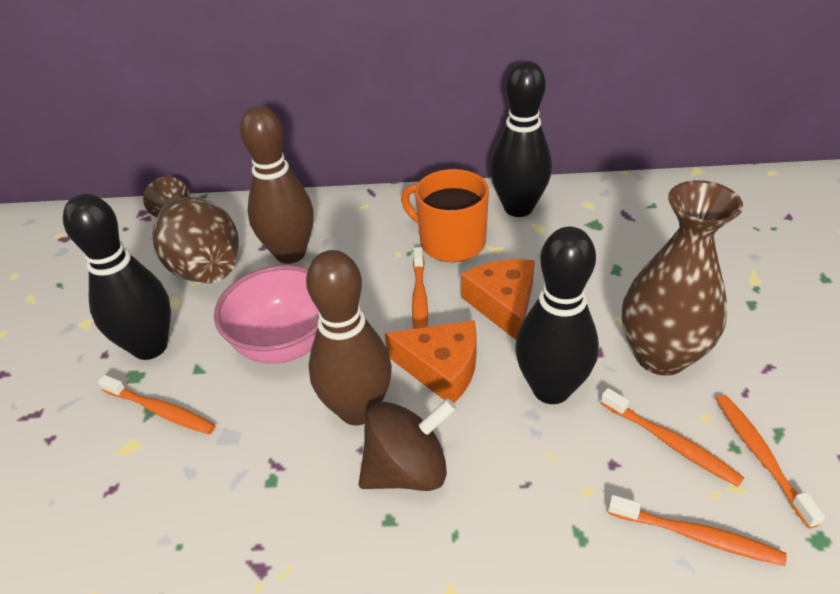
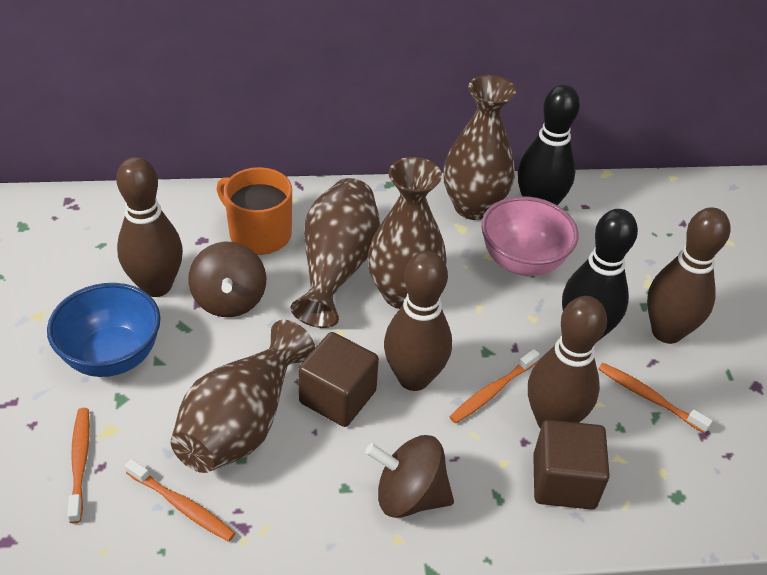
black bowling pin: 3 -> 2
blue bowl: 0 -> 1
brown bowling pin: 2 -> 4
brown cube: 0 -> 2
brown spinning top: 1 -> 2
brown vase: 2 -> 4
orange cheese: 2 -> 0
orange toothbrush: 5 -> 4

